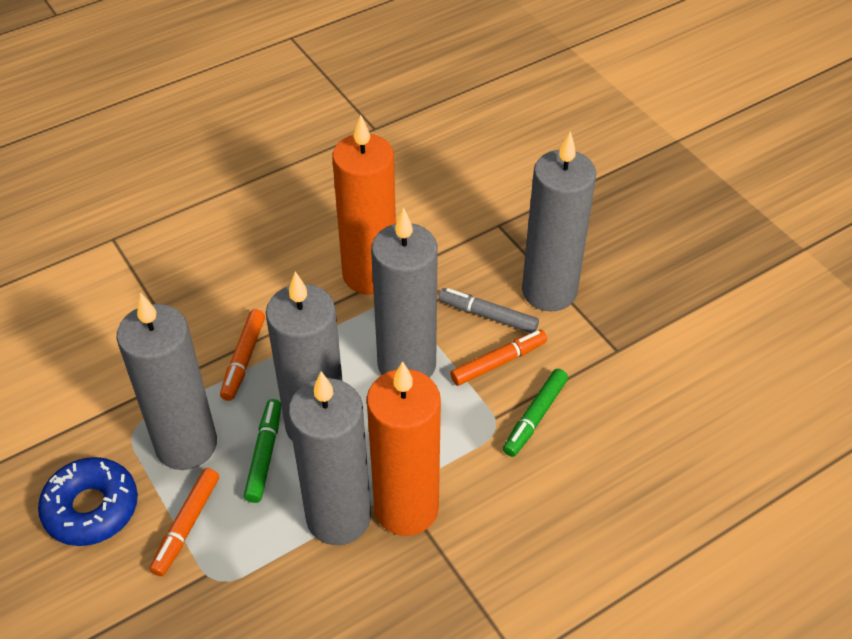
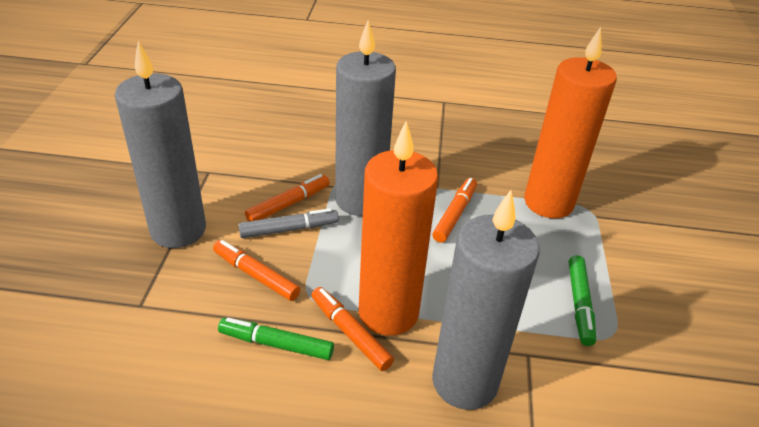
blue donut: 1 -> 0
grey candle: 5 -> 3
orange marker: 3 -> 4

